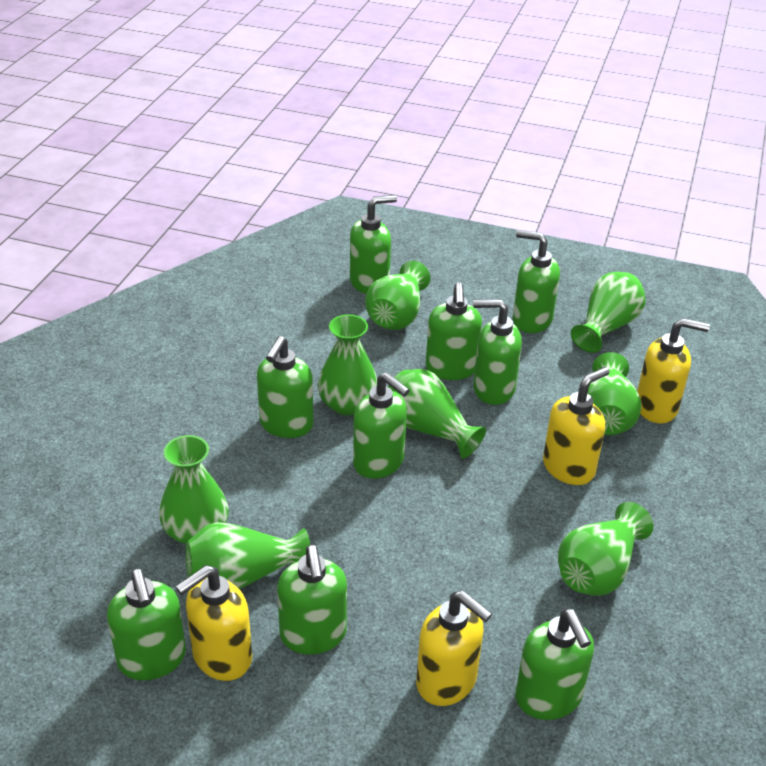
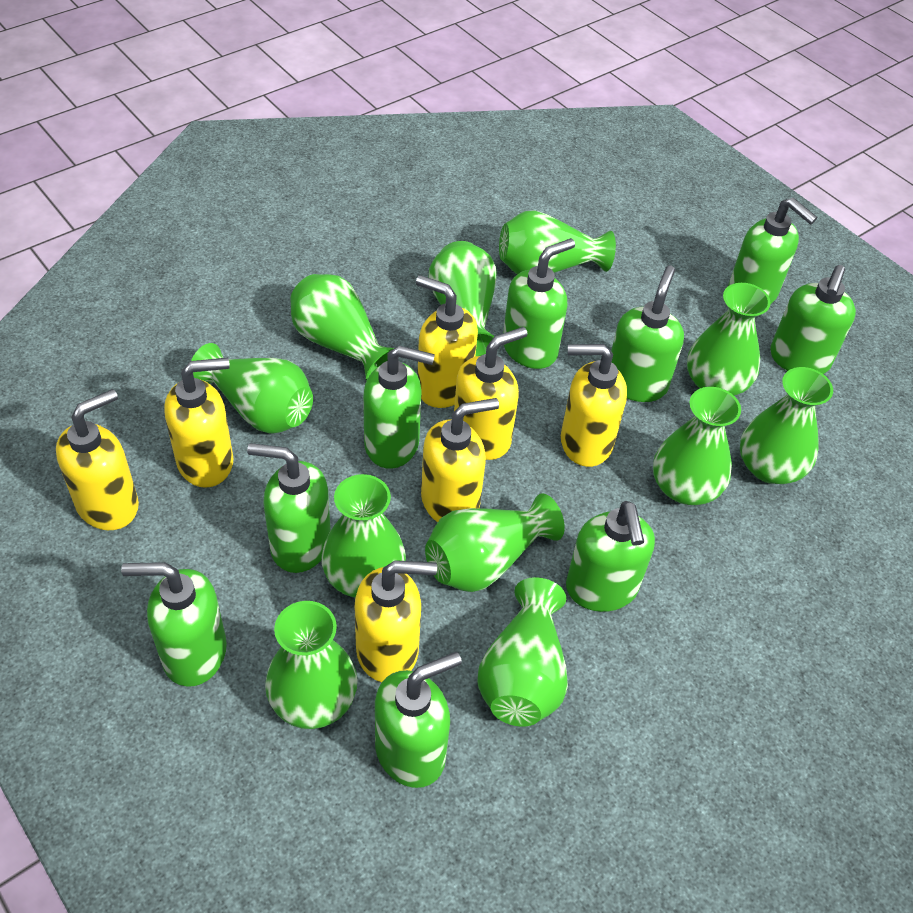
green vase: 8 -> 11
yellow soap dispenser: 4 -> 7

